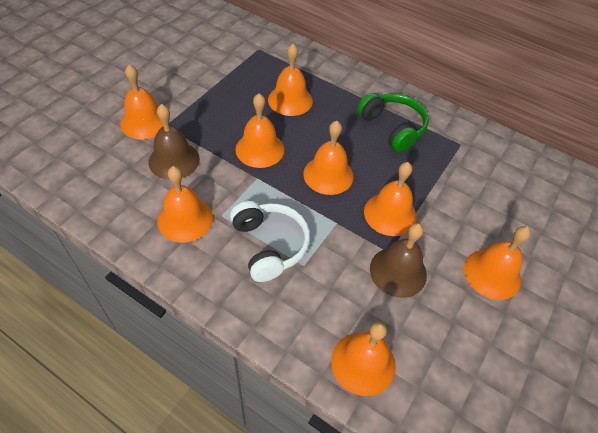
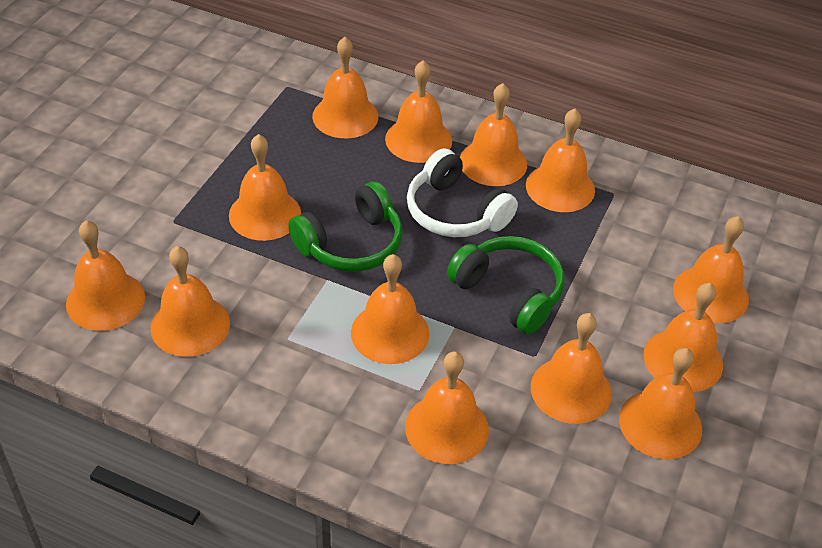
brown bell: 2 -> 0
green headphones: 1 -> 2
orange bell: 8 -> 13

